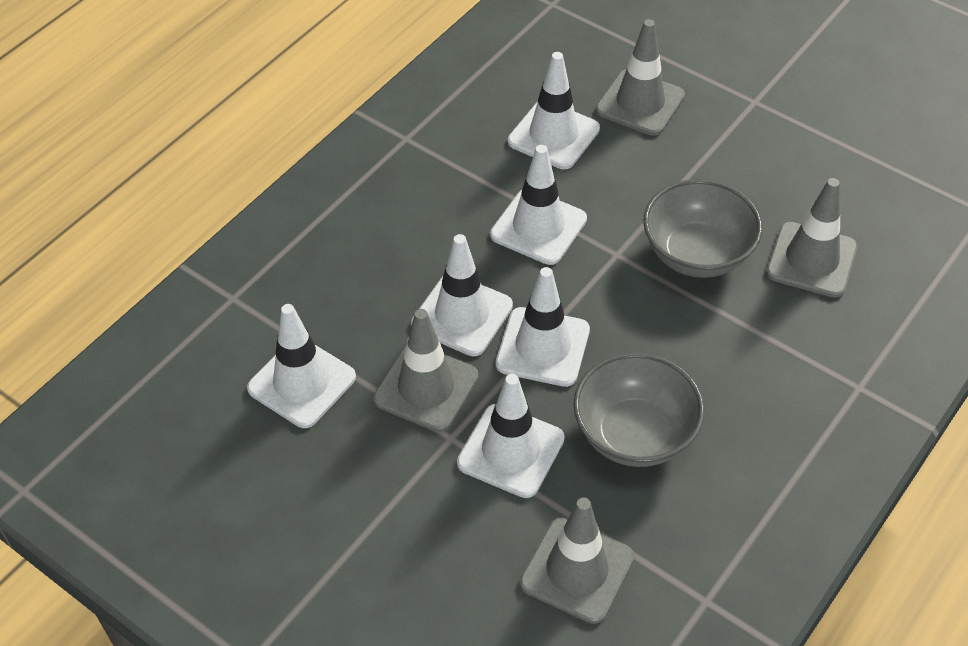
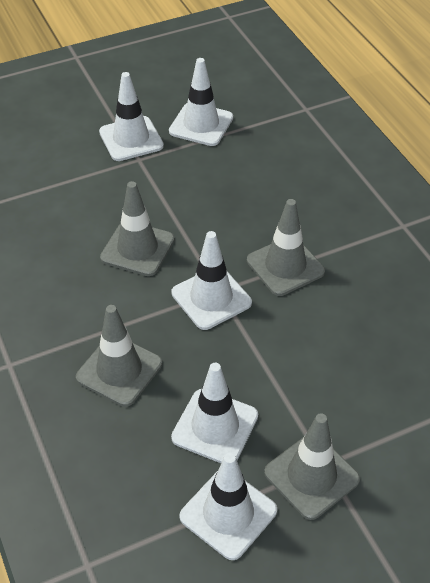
grey bowl: 2 -> 0
white traffic cone: 6 -> 5

